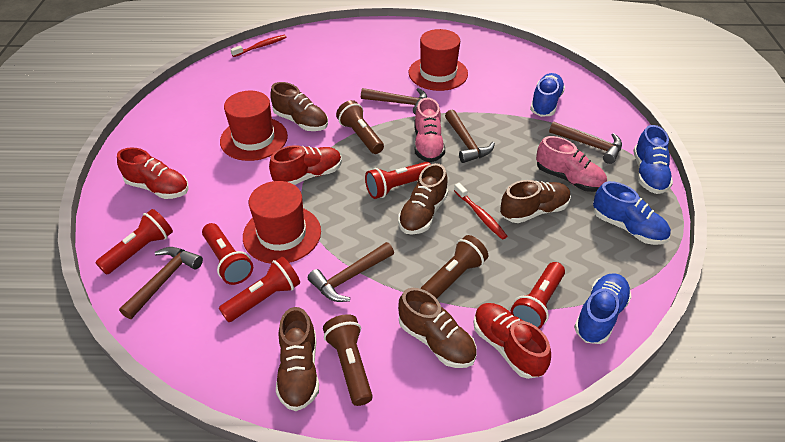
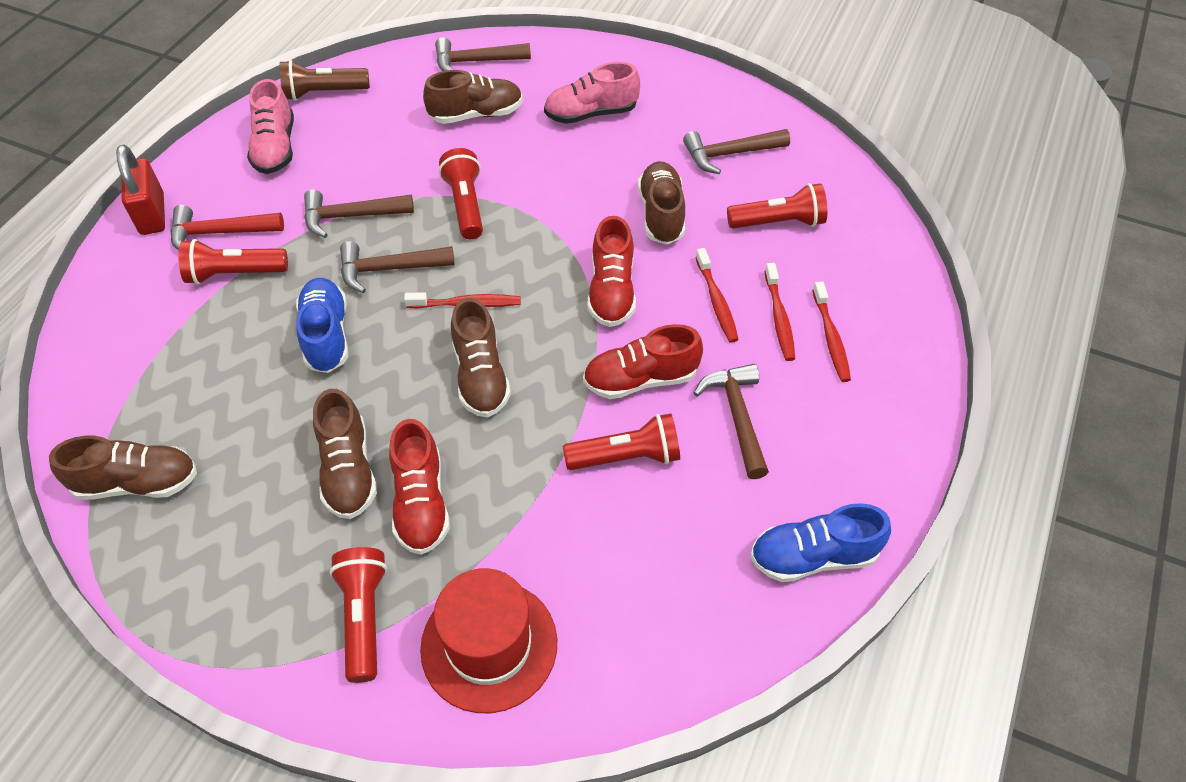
blue shoe: 4 -> 2
brown flashlight: 3 -> 1
red hammer: 0 -> 1
red hat: 3 -> 1
red padlock: 0 -> 1
red toothbrush: 2 -> 4

